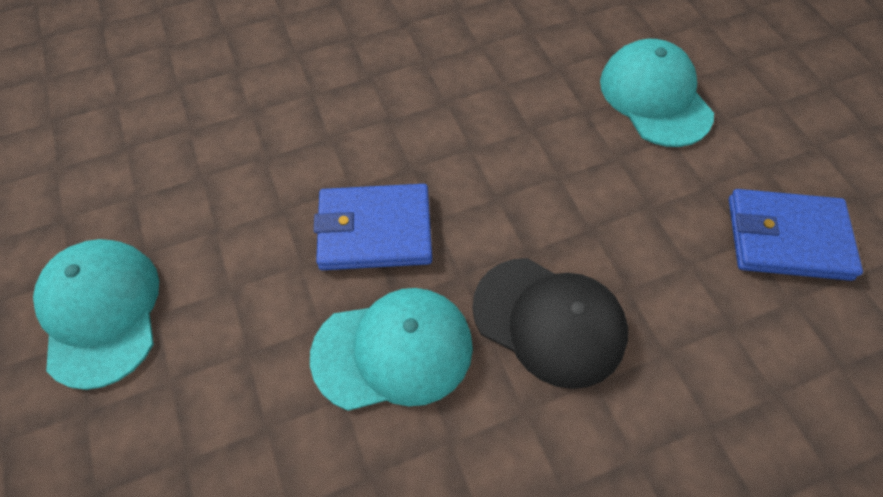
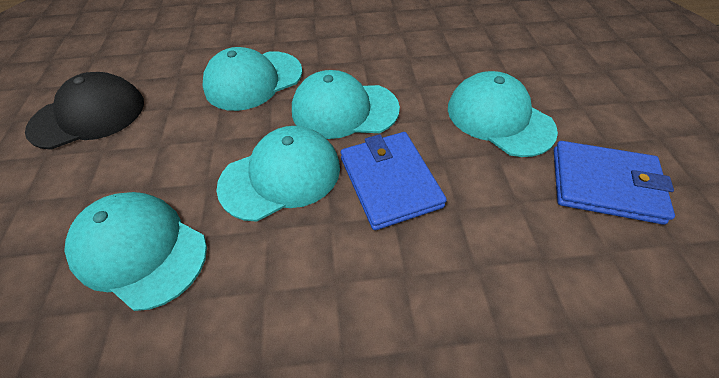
turquoise cap: 3 -> 5

